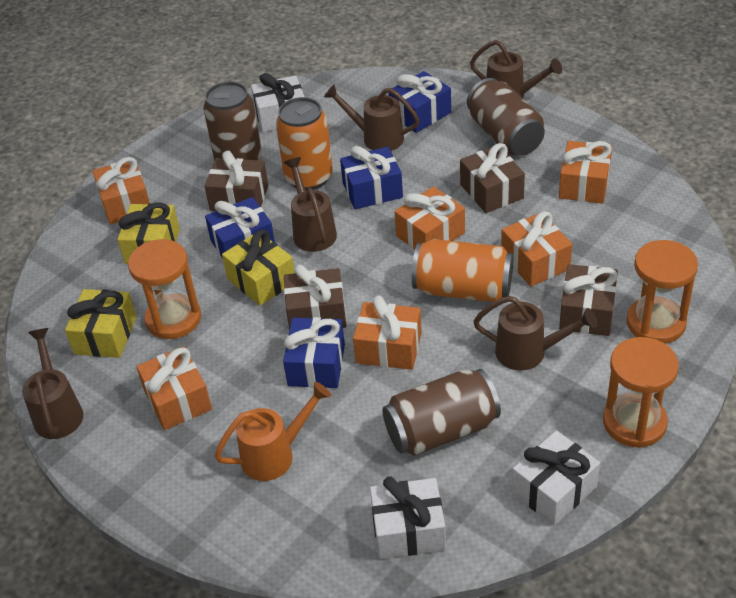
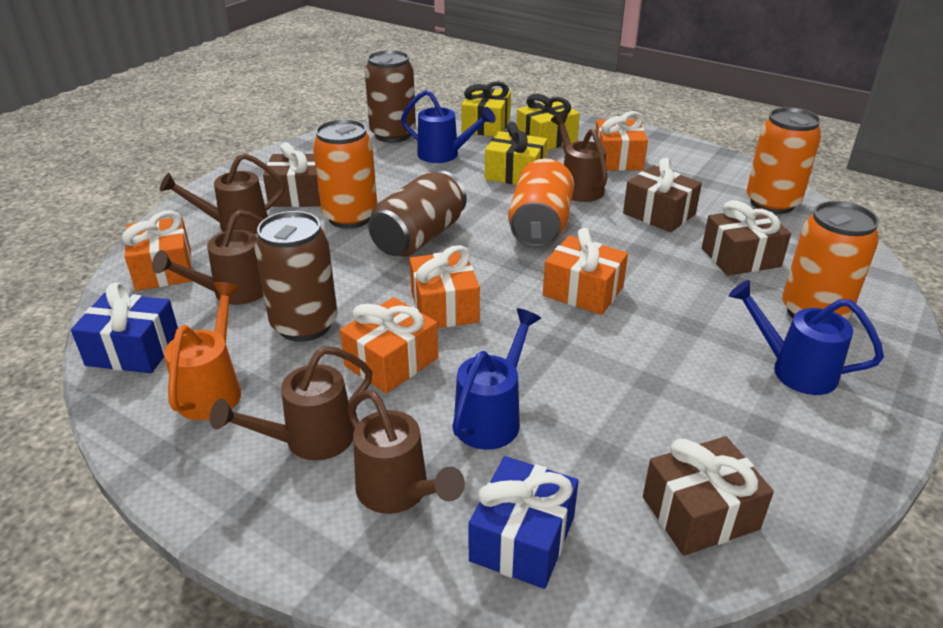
blue gift: 4 -> 2
blue watering can: 0 -> 3
orange can: 2 -> 4
orange gift: 6 -> 5
orange hourglass: 3 -> 0
white gift: 3 -> 0

